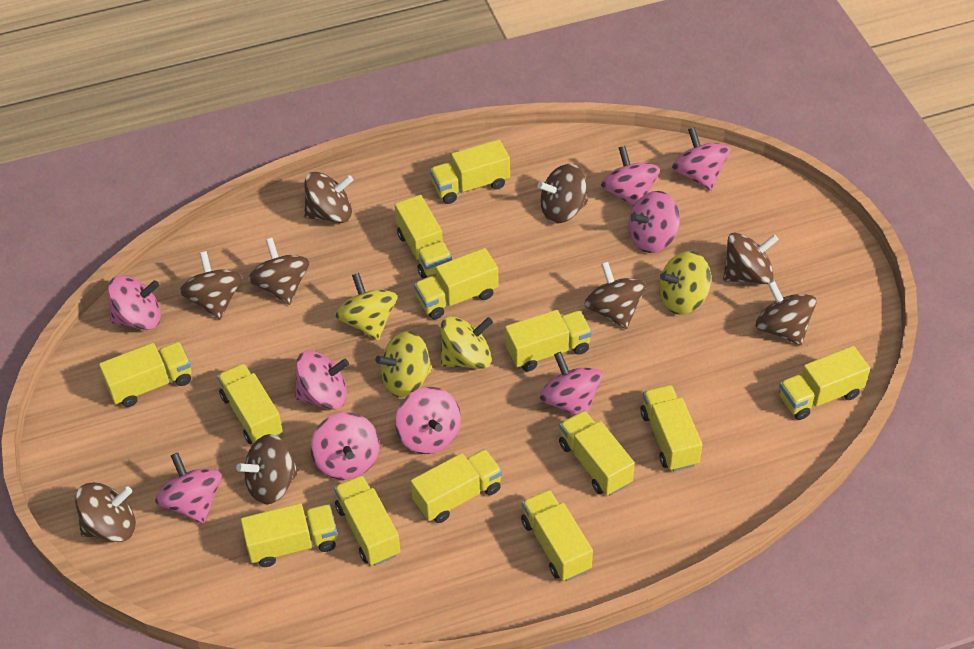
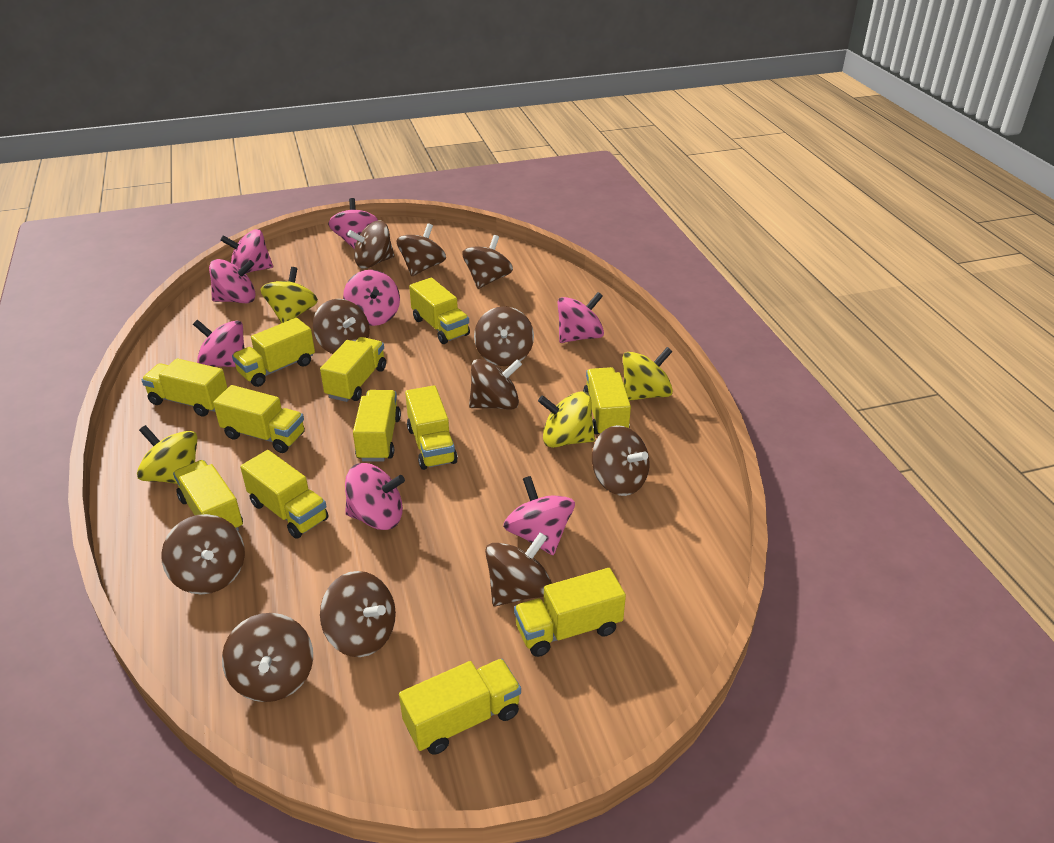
brown spinning top: 9 -> 11
pink spinning top: 9 -> 8
yellow truck: 13 -> 12

